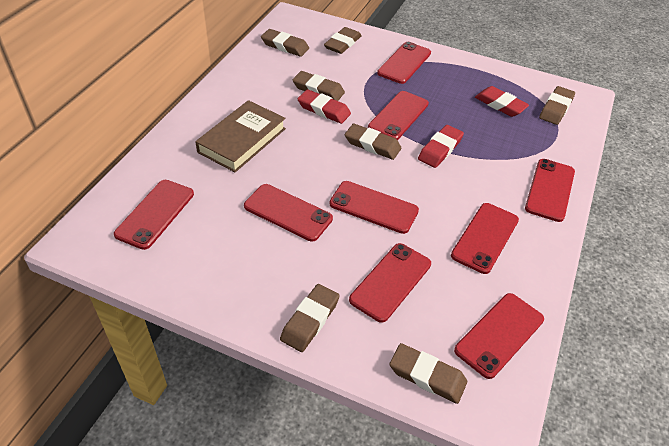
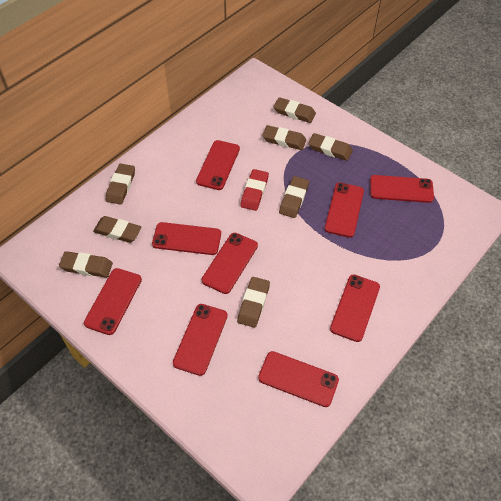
brown book: 1 -> 0
brown eraser: 7 -> 8
red eraser: 3 -> 1

